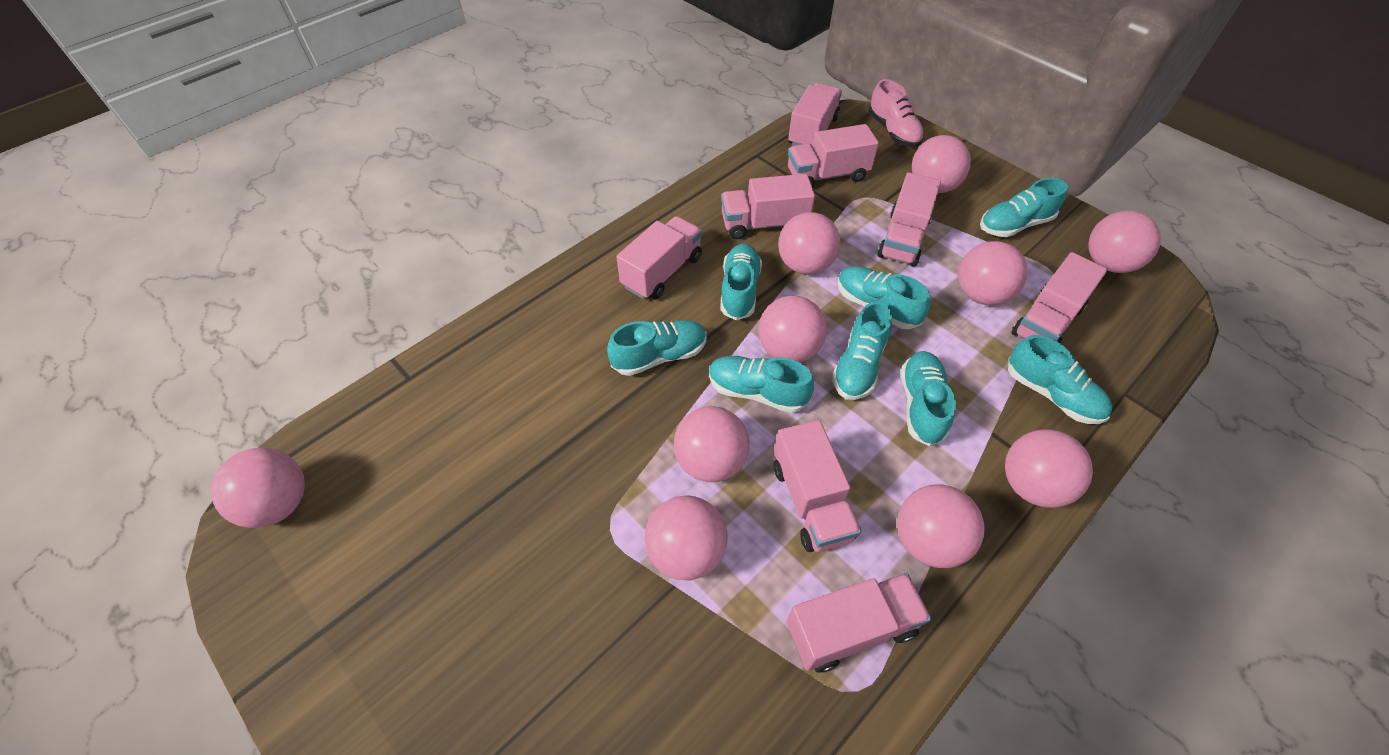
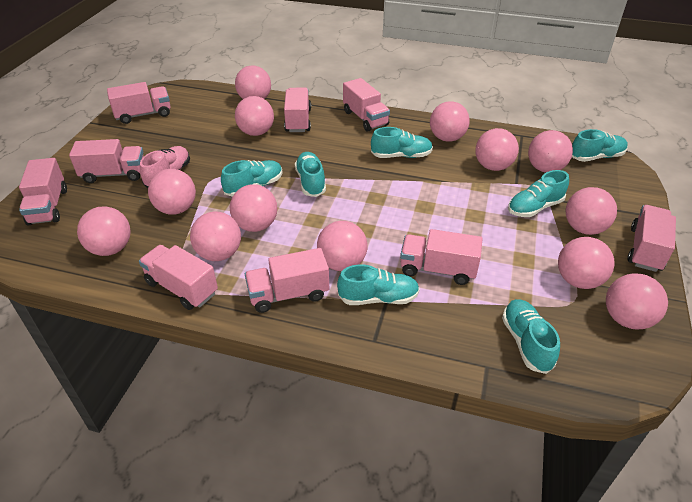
pink ball: 10 -> 13
pink truck: 8 -> 9
turquoise shoe: 8 -> 7

